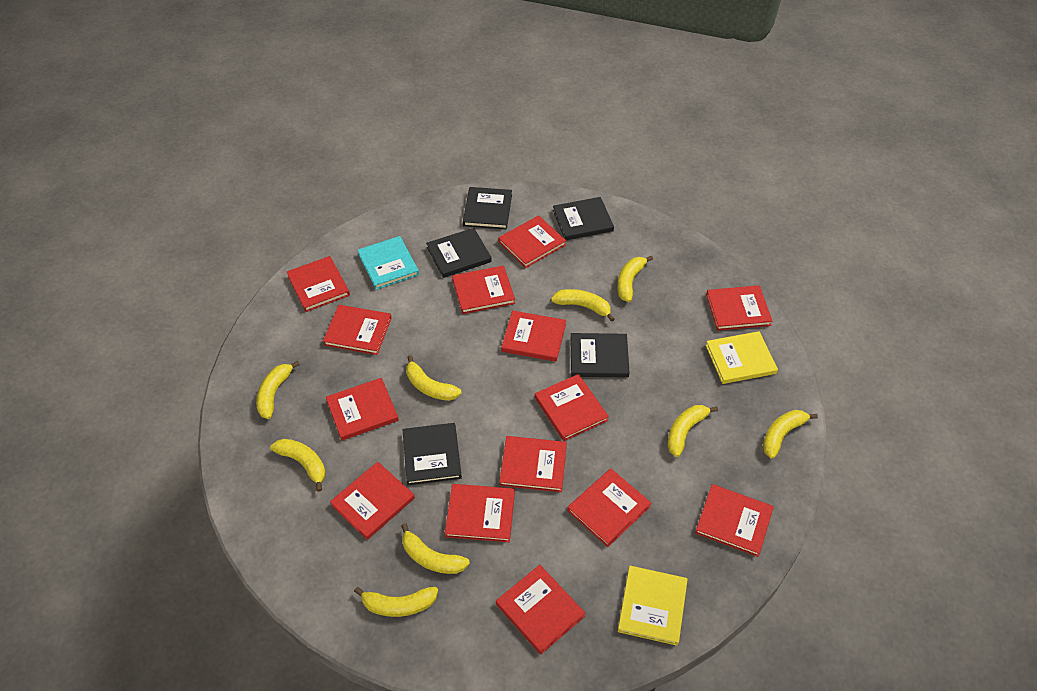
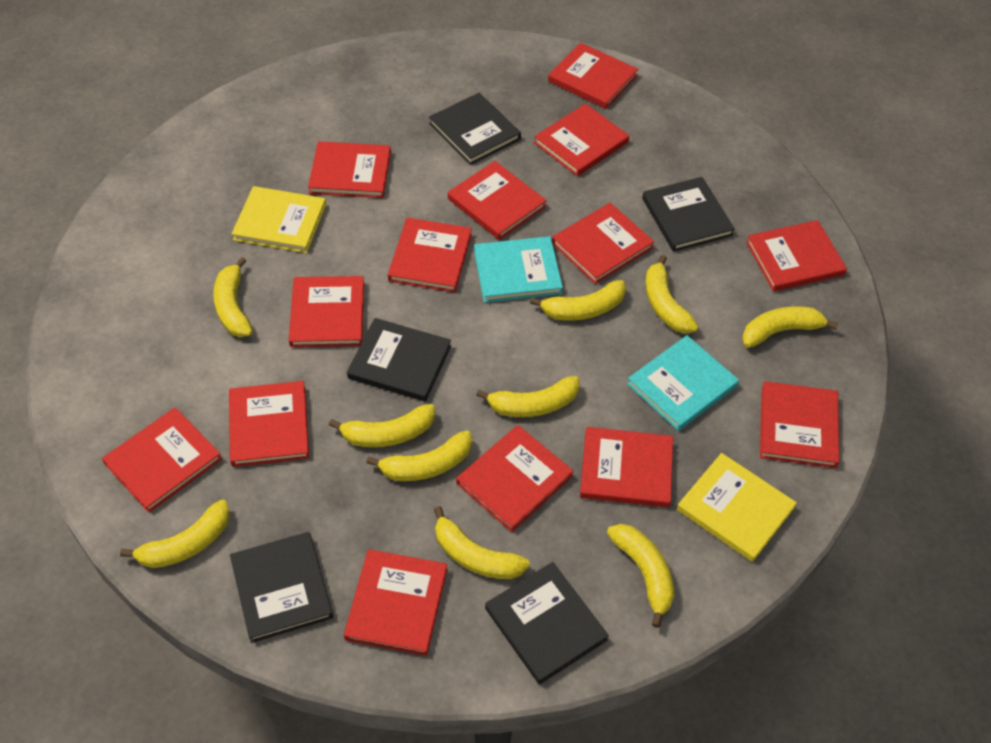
turquoise book: 1 -> 2
yellow banana: 9 -> 10

